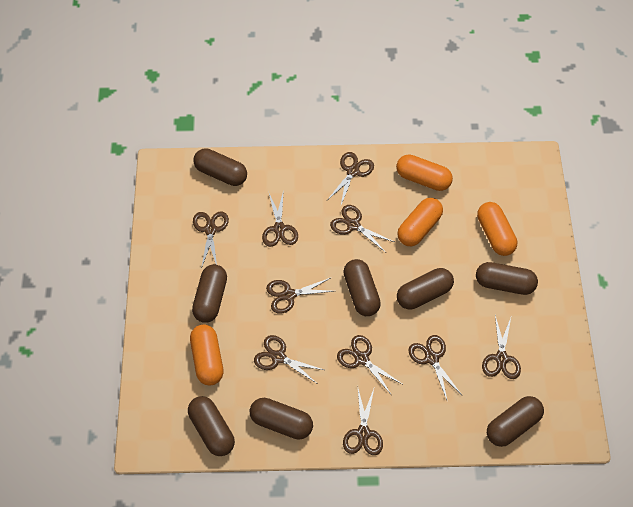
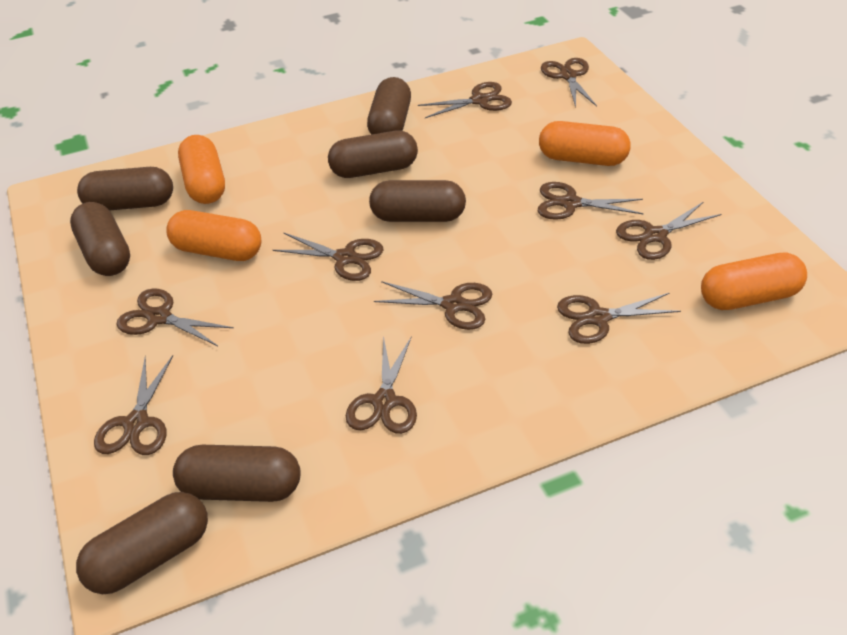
brown capsule: 8 -> 7

